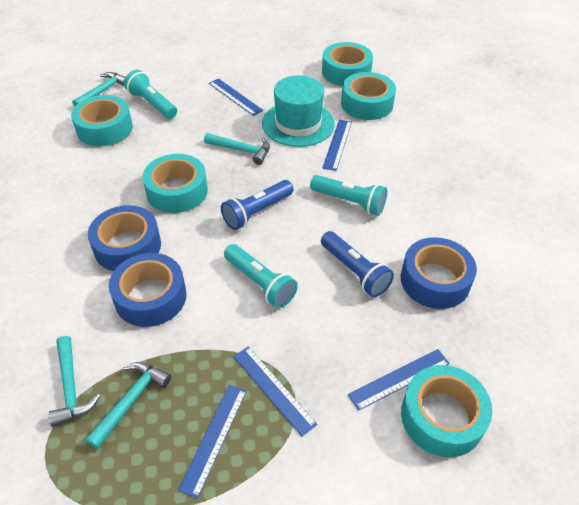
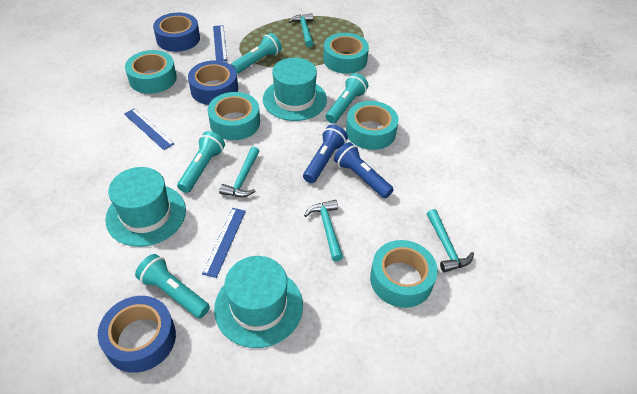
blue ruler: 5 -> 3
turquoise flashlight: 3 -> 4
turquoise hat: 1 -> 3

